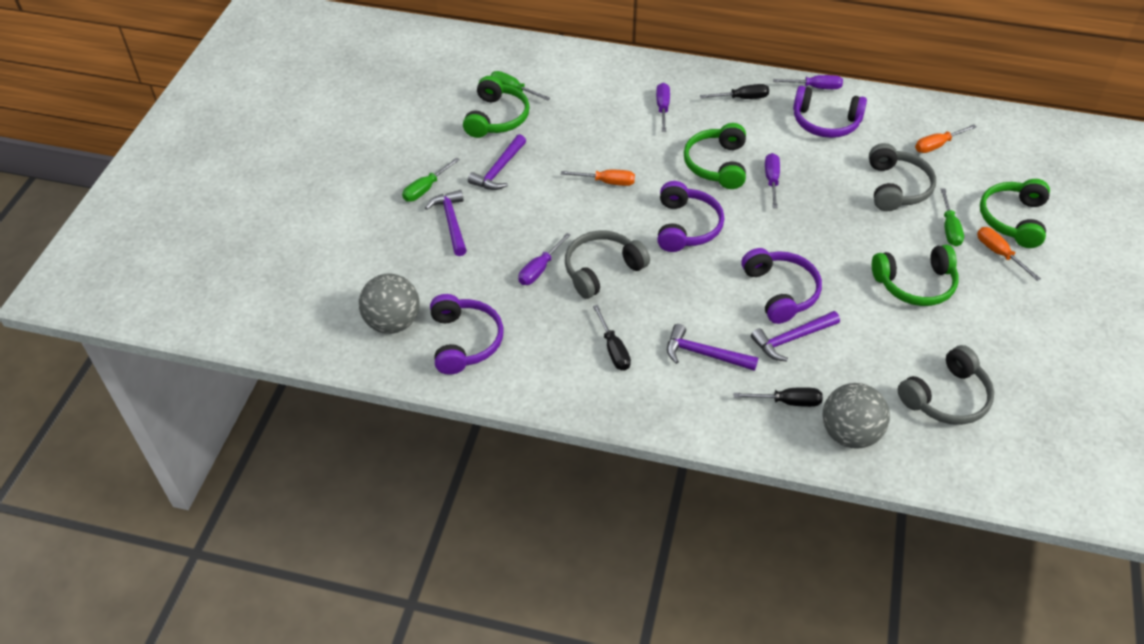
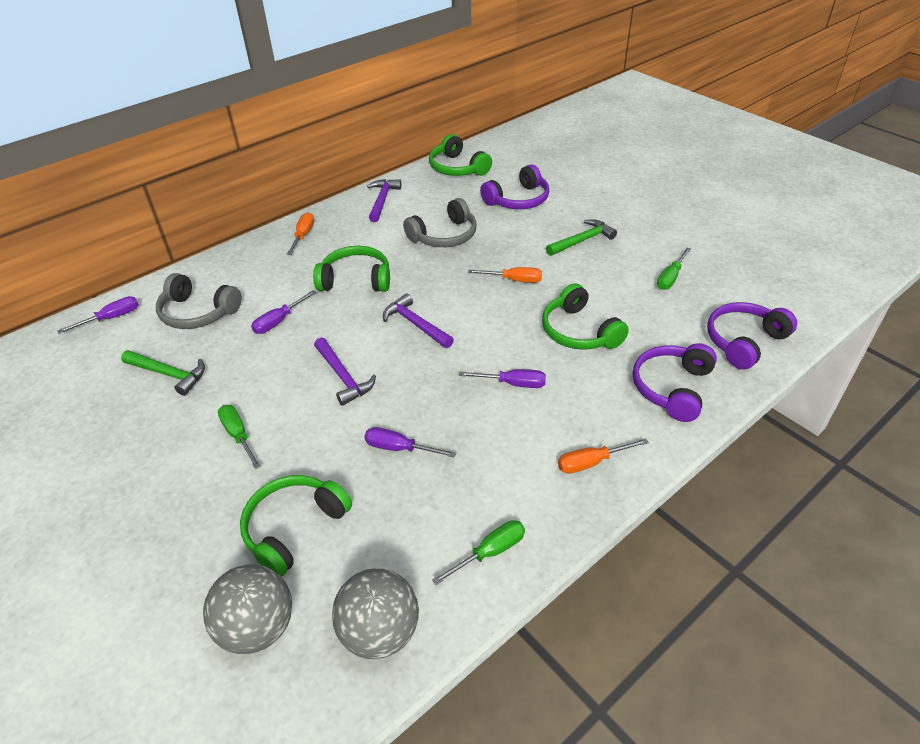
black screwdriver: 3 -> 0
green hammer: 0 -> 2
grey headphones: 3 -> 2
purple hammer: 4 -> 3
purple headphones: 4 -> 3

